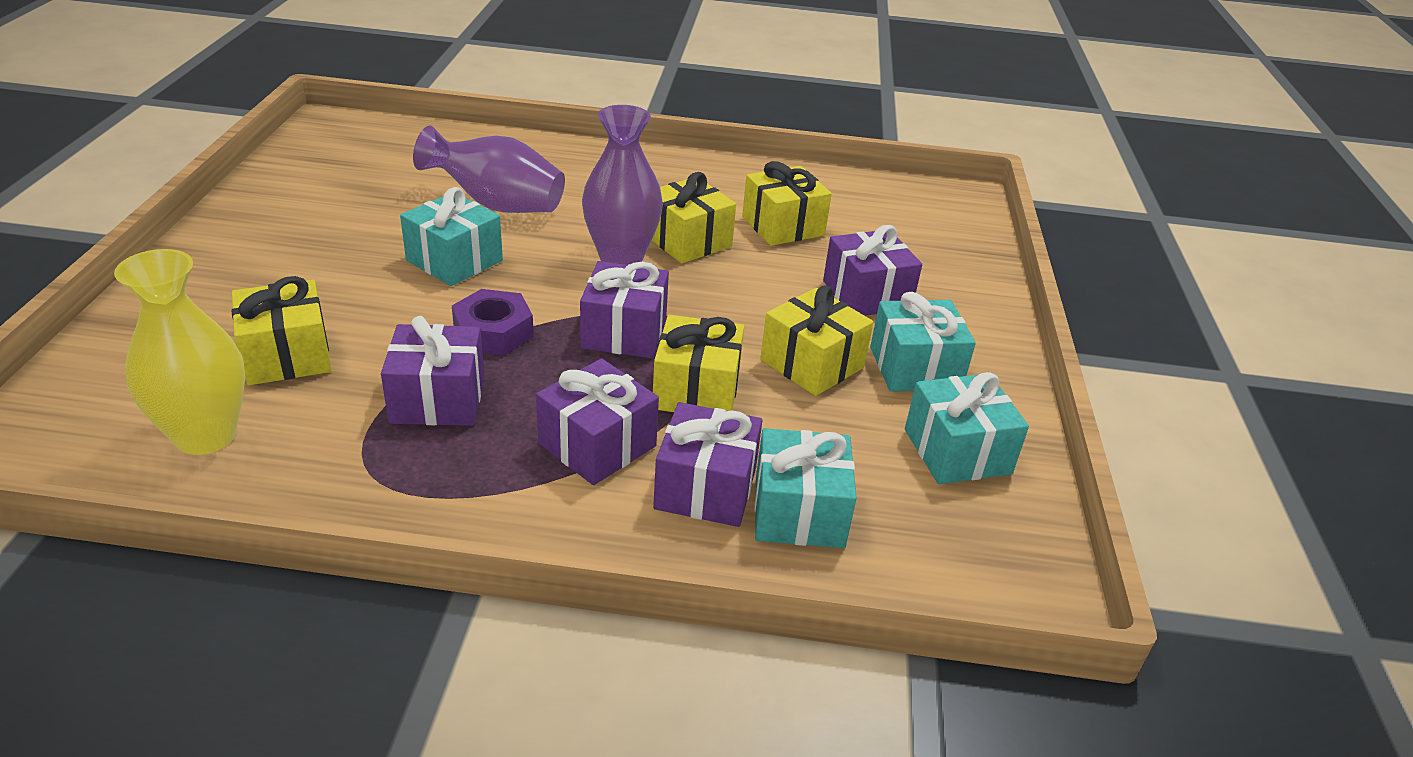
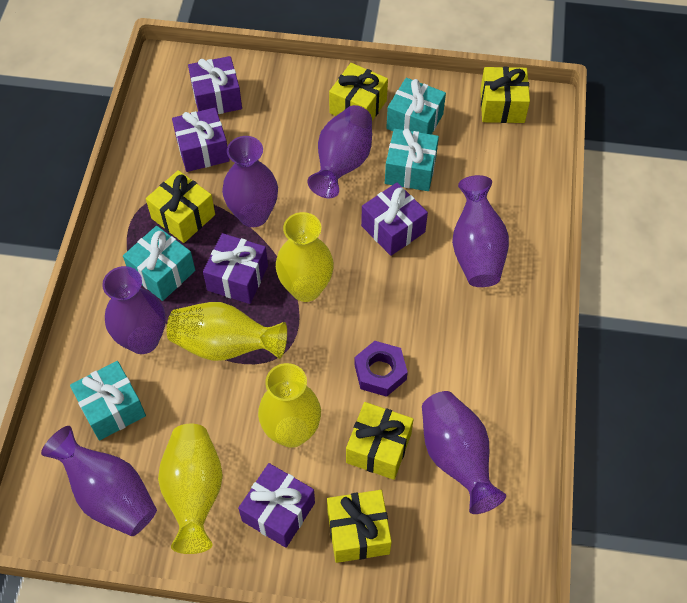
purple vase: 2 -> 6
yellow vase: 1 -> 4

